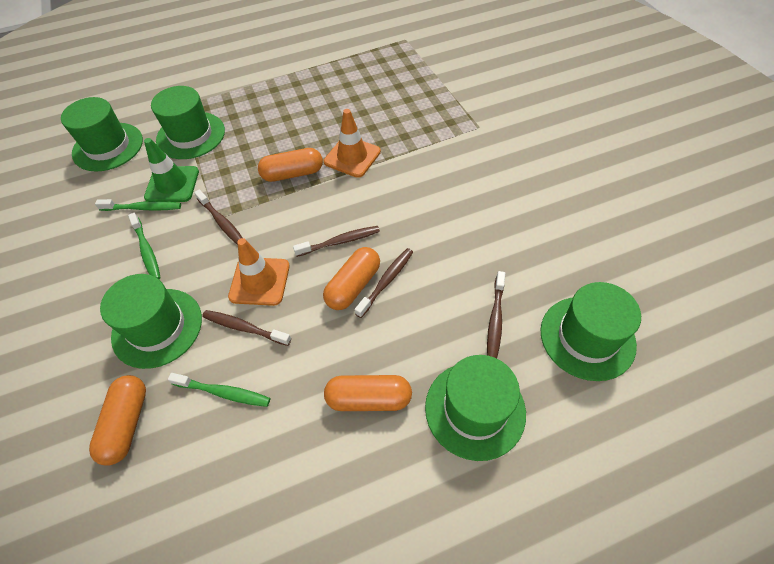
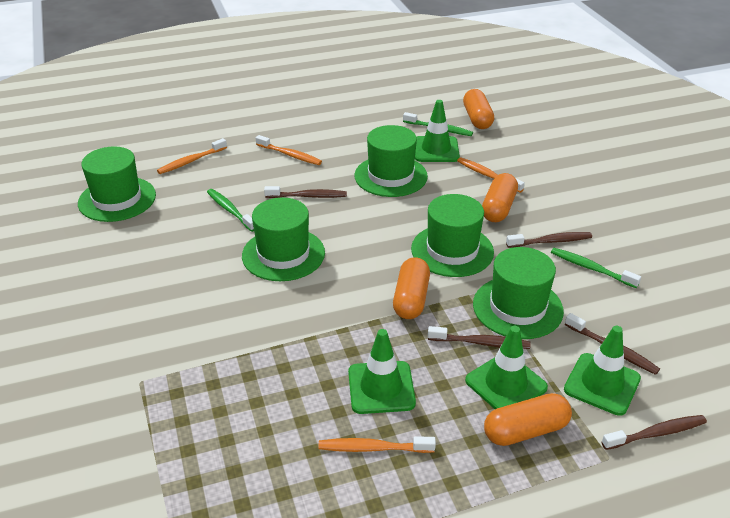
green traffic cone: 1 -> 4
orange toothbrush: 0 -> 4
orange traffic cone: 2 -> 0

